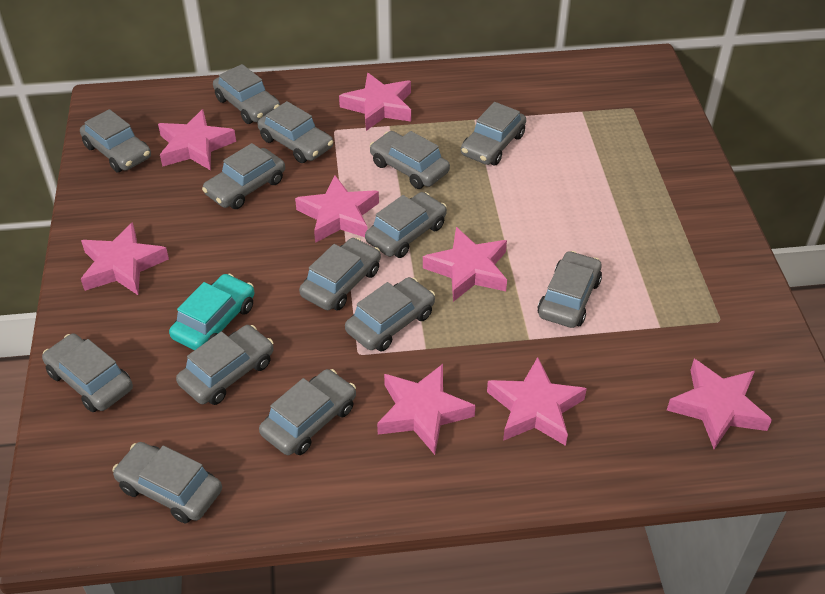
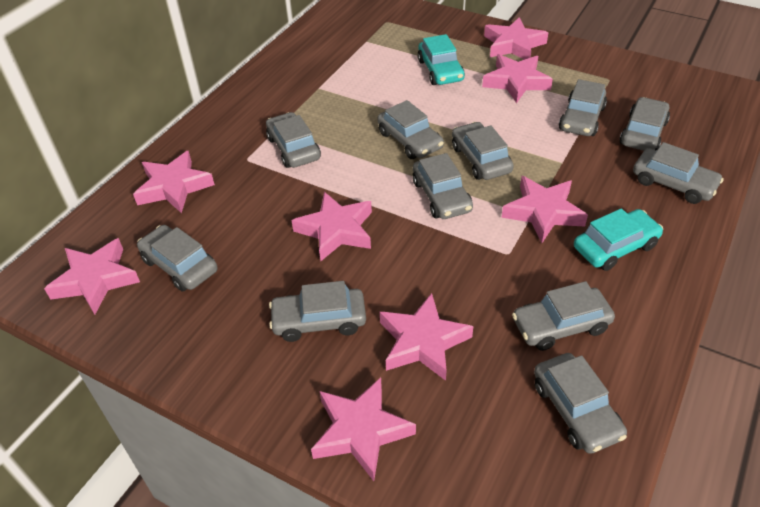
grey car: 14 -> 11
turquoise car: 1 -> 2

